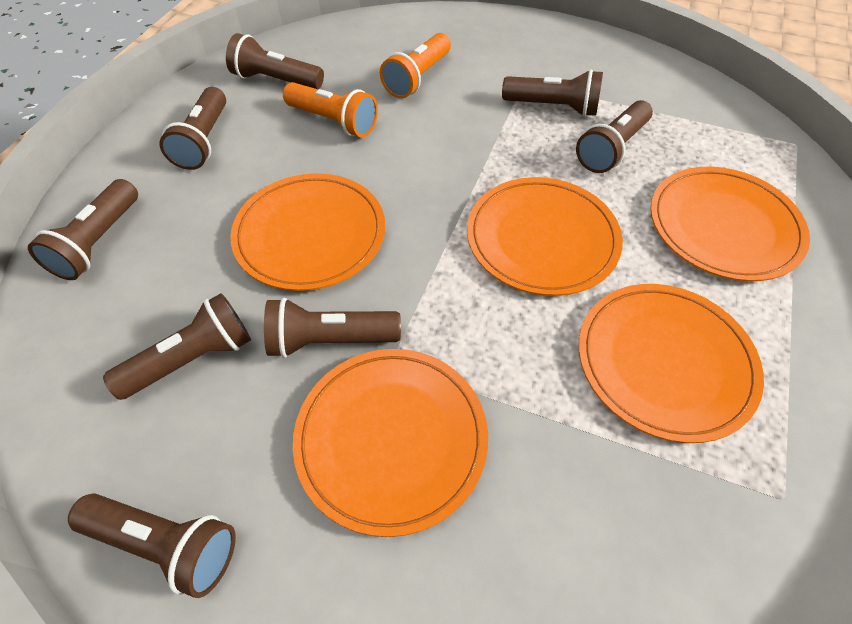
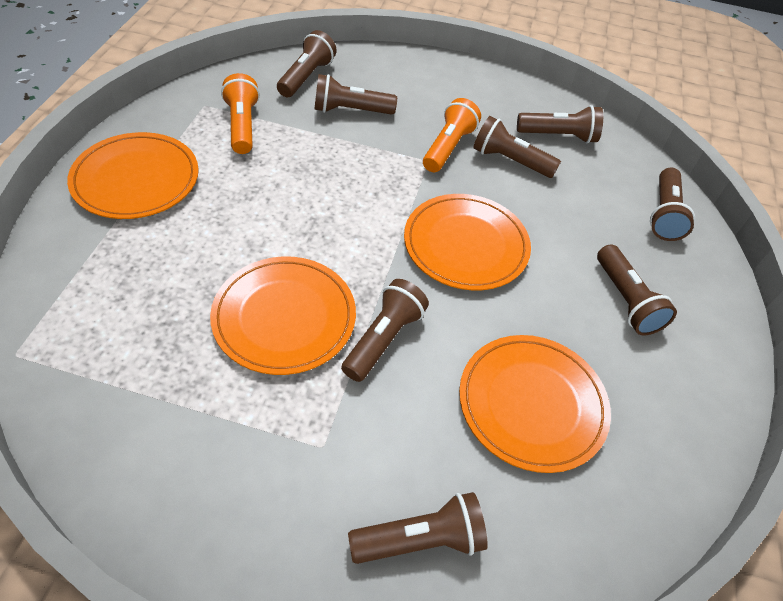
orange plate: 5 -> 4

